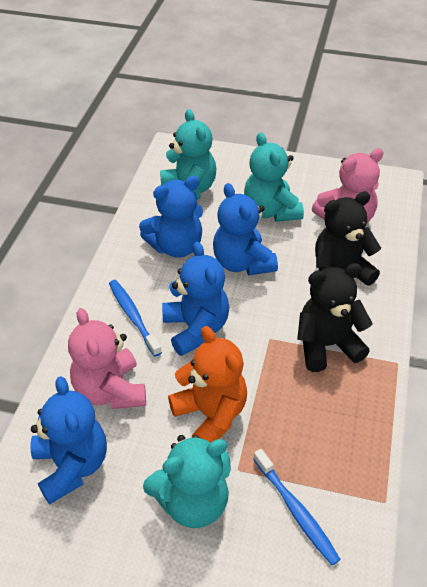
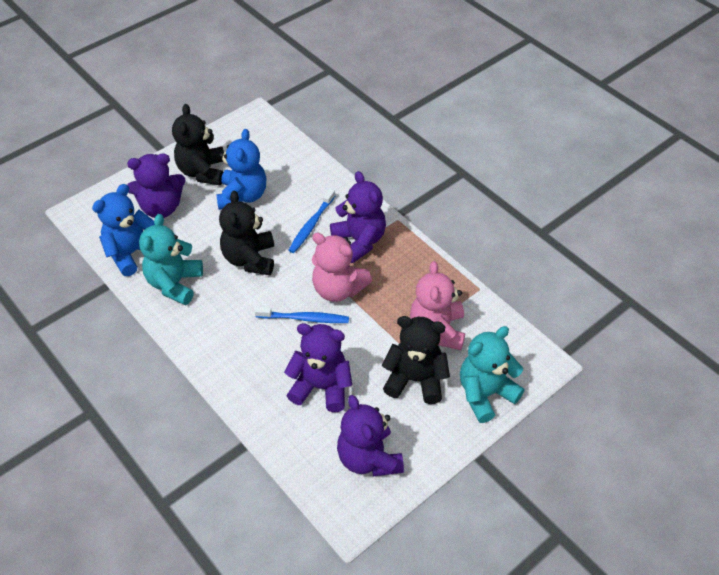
black teddy bear: 2 -> 3
blue teddy bear: 4 -> 2
orange teddy bear: 1 -> 0
purple teddy bear: 0 -> 4
turquoise teddy bear: 3 -> 2

